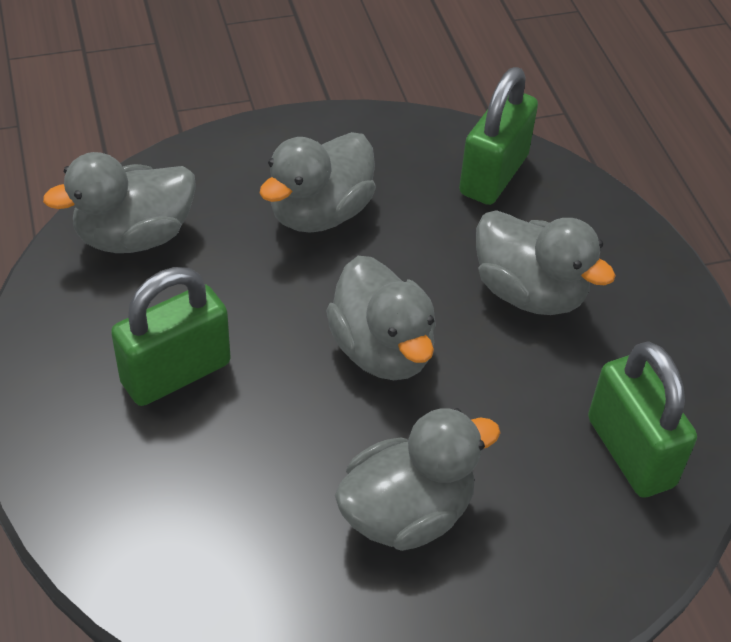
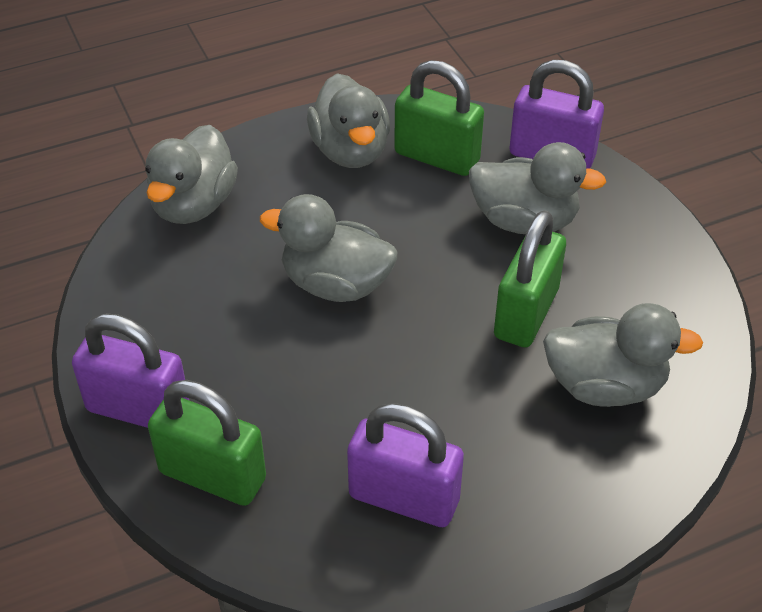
purple padlock: 0 -> 3

